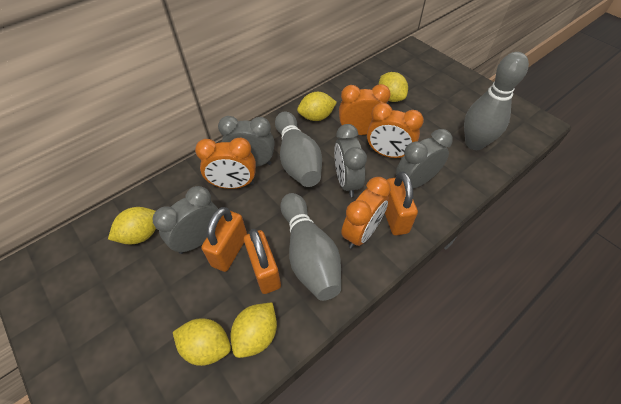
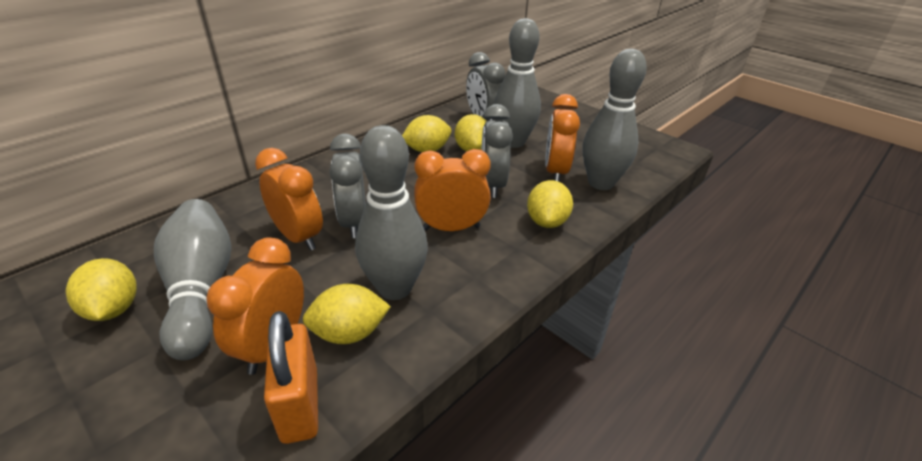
grey bowling pin: 3 -> 4
grey clock: 4 -> 3
orange padlock: 3 -> 1

